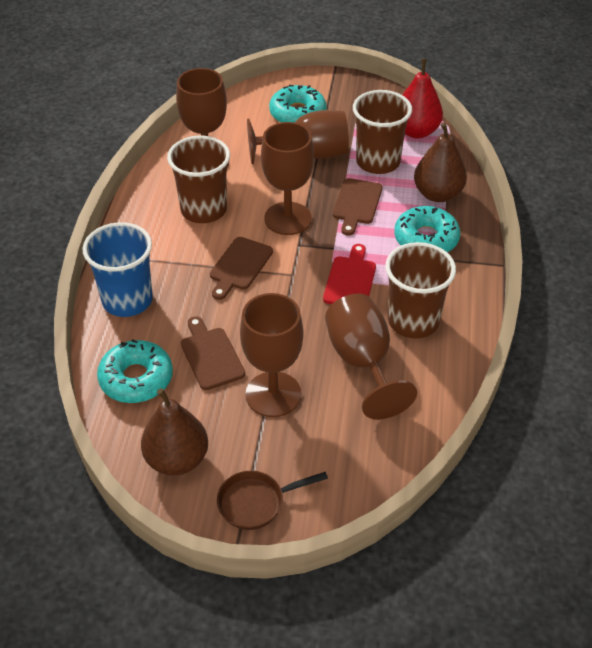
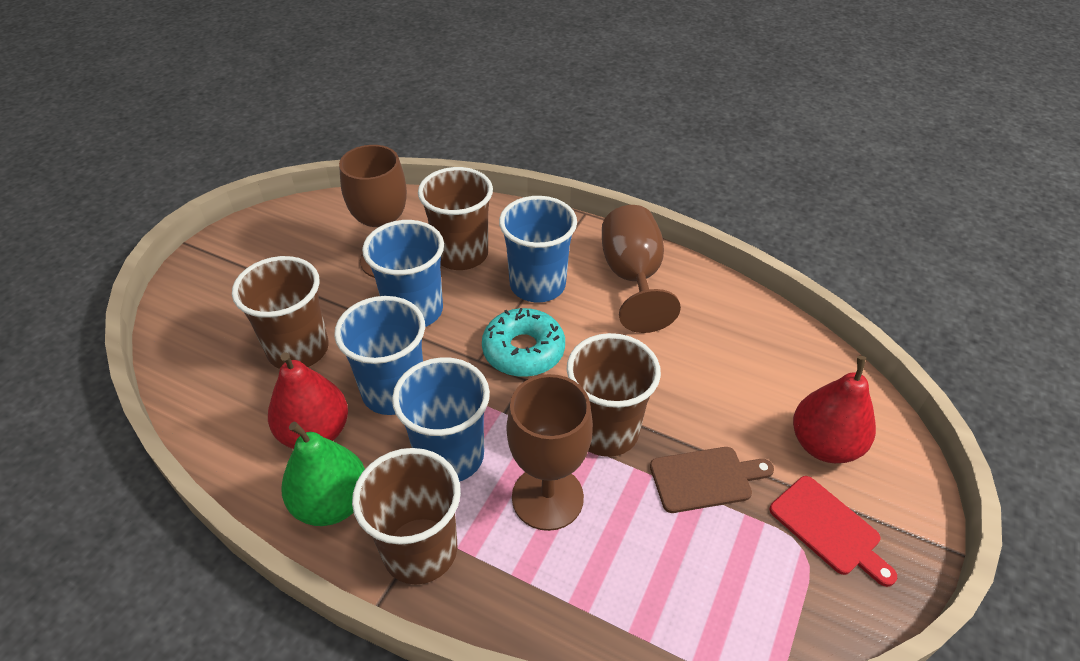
blue cup: 1 -> 4
brown cup: 3 -> 4
brown cutting board: 3 -> 1
brown goblet: 5 -> 3
brown pan: 1 -> 0
brown pear: 2 -> 0
green pear: 0 -> 1
red pear: 1 -> 2
turquoise donut: 3 -> 1

